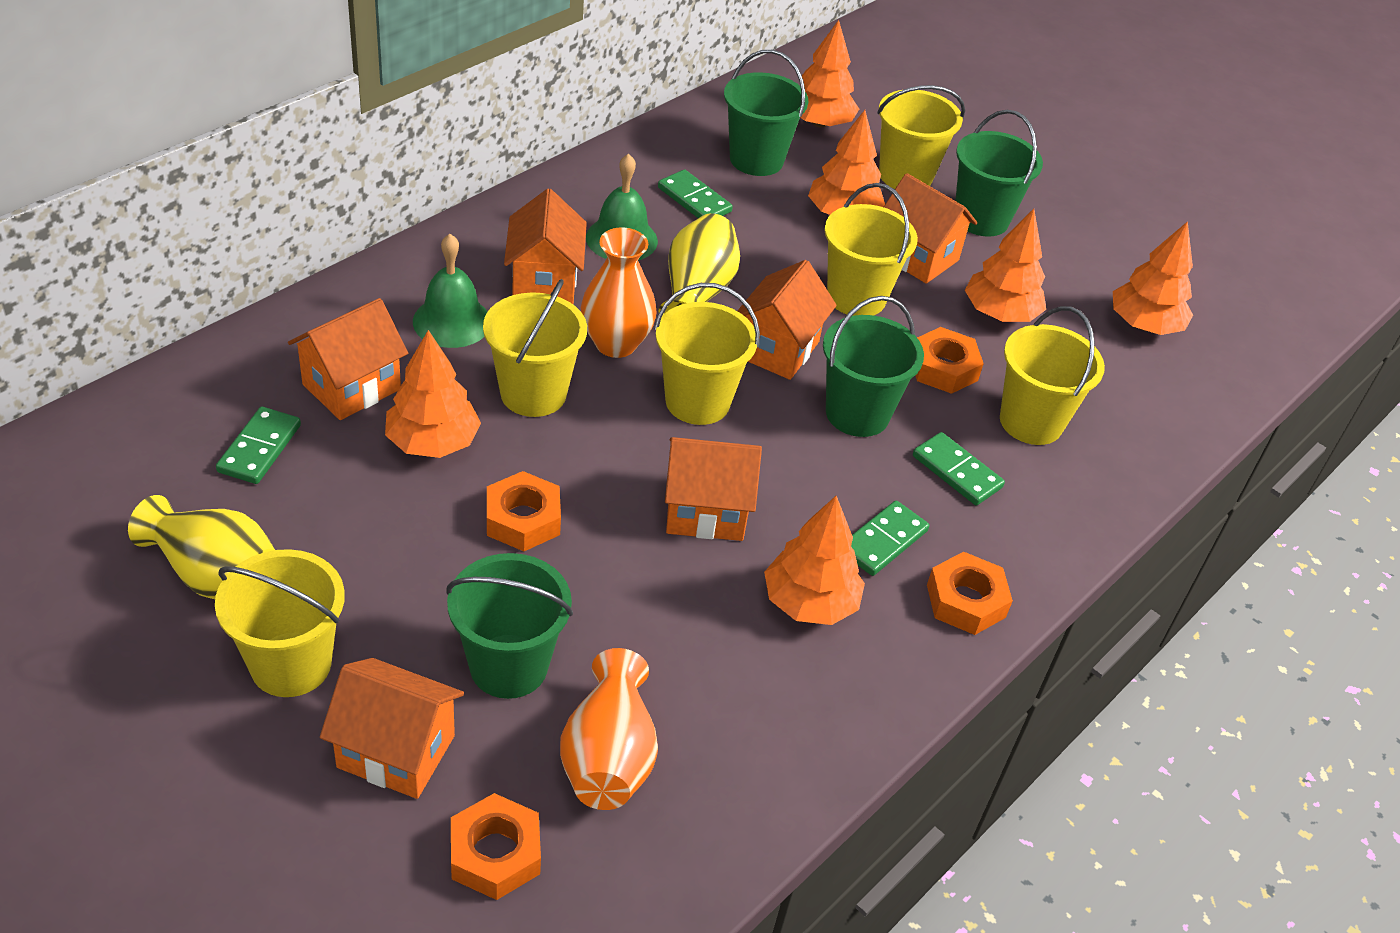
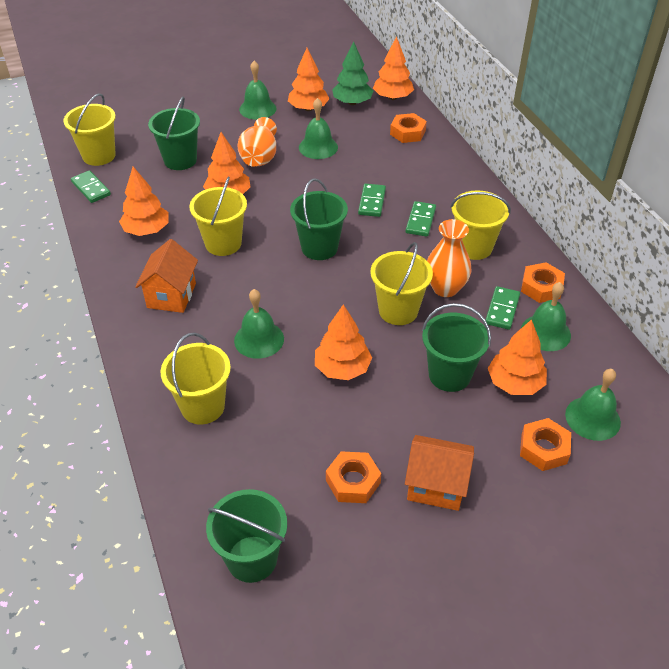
green bell: 2 -> 5
green tree: 0 -> 1
orange house: 6 -> 2
yellow bucket: 6 -> 5
yellow vase: 2 -> 0

